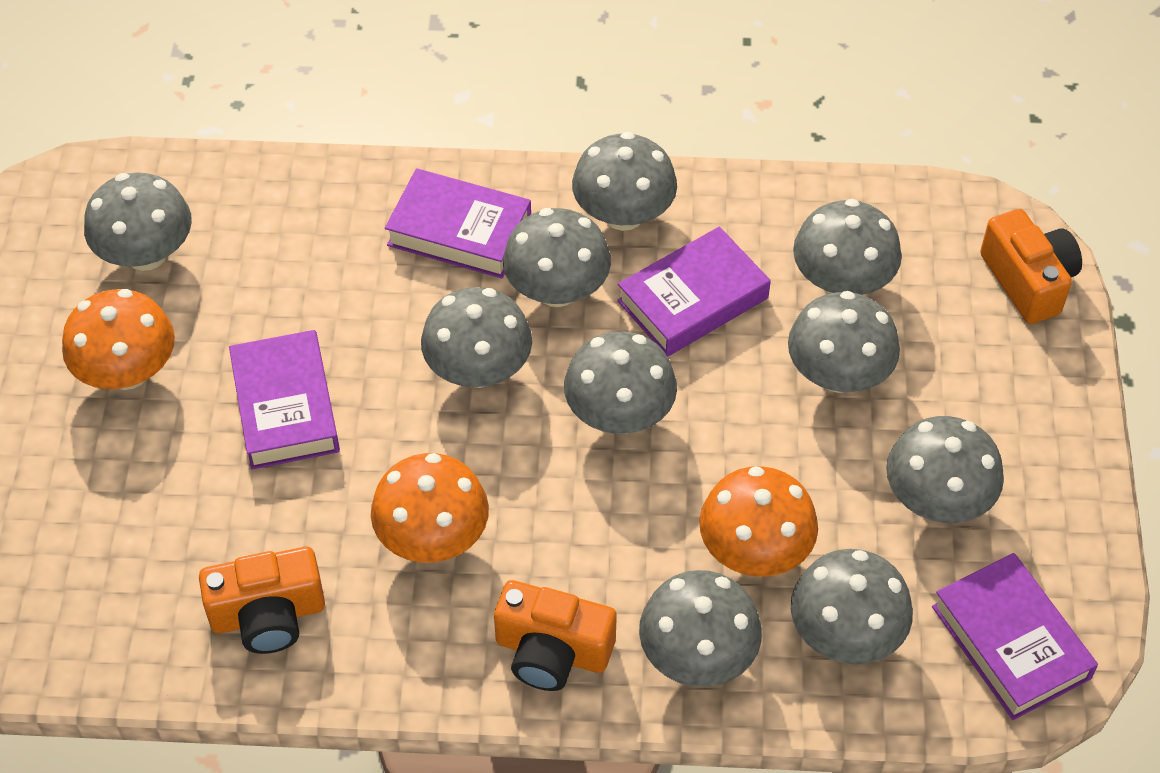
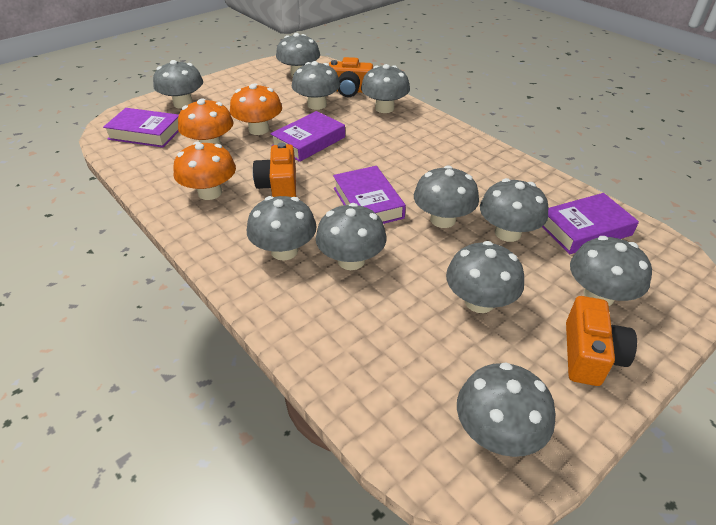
grey mushroom: 10 -> 11

